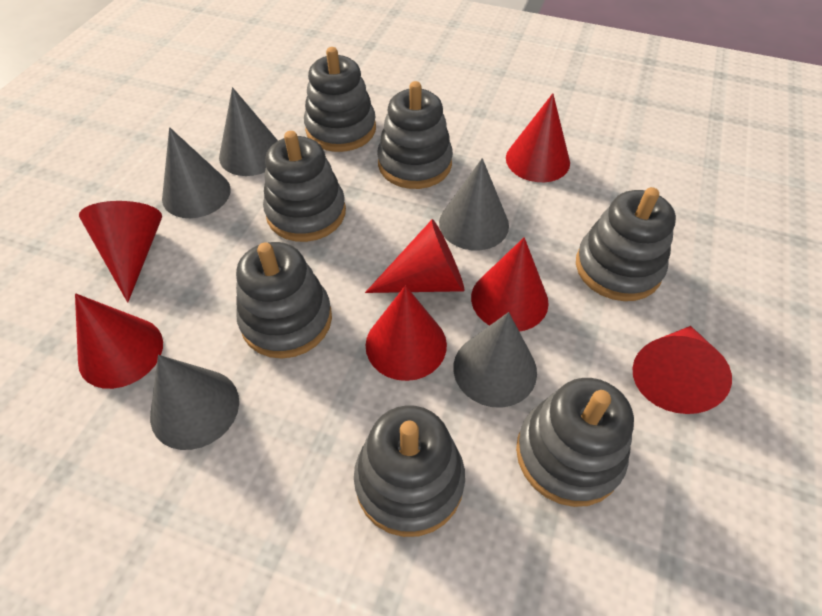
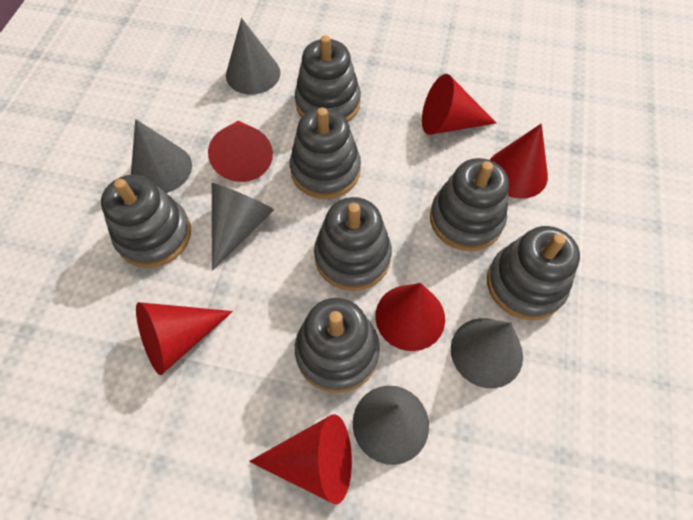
red cone: 7 -> 6

